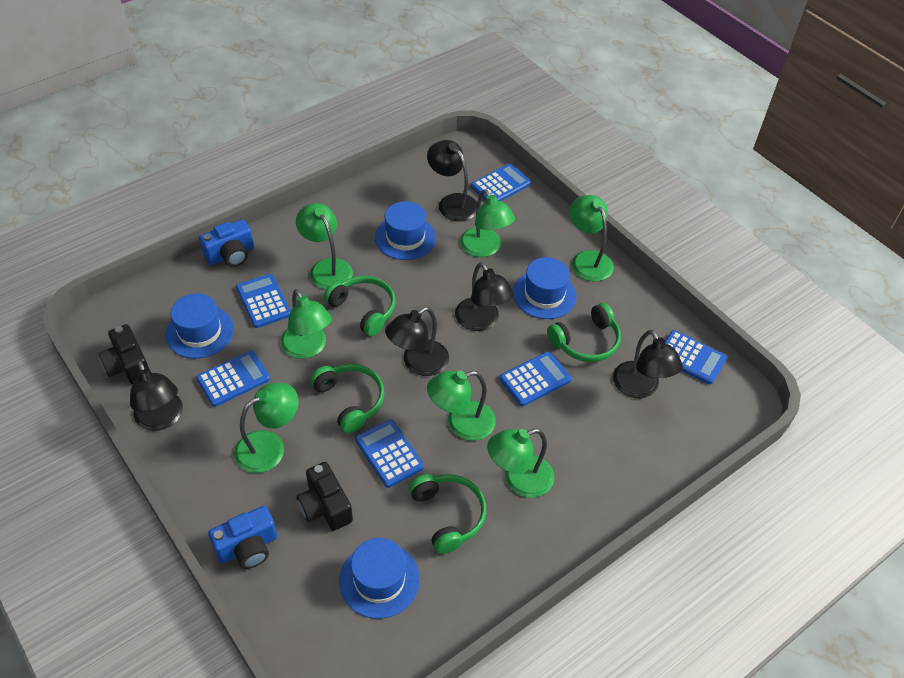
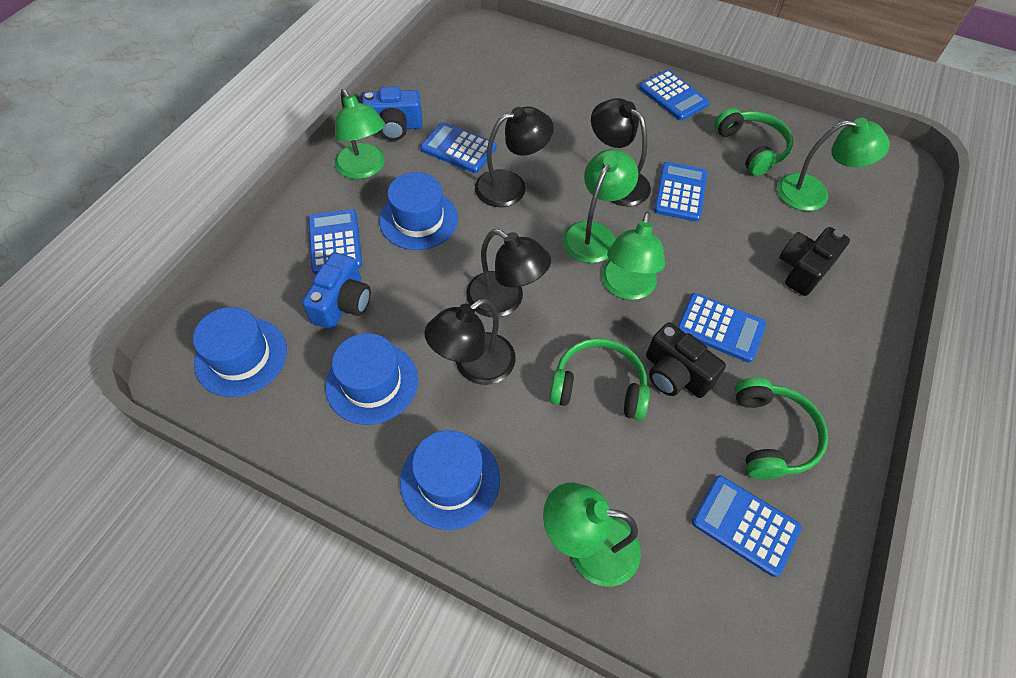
black lamp: 5 -> 4
green headphones: 4 -> 3
green lamp: 7 -> 5

